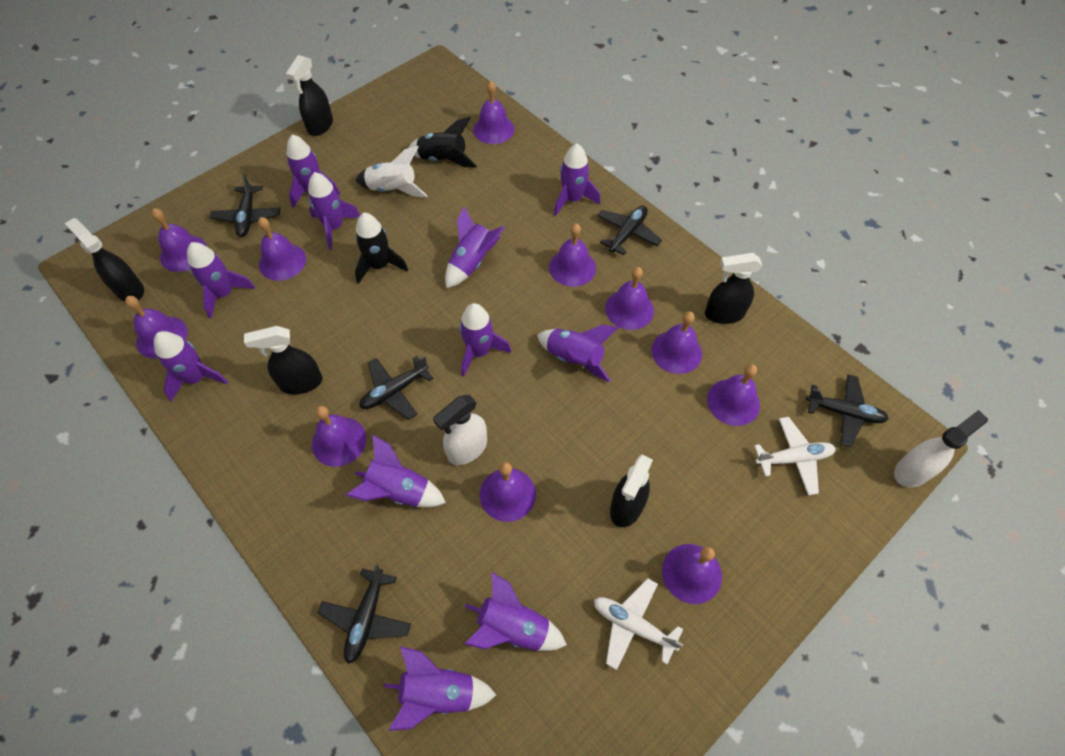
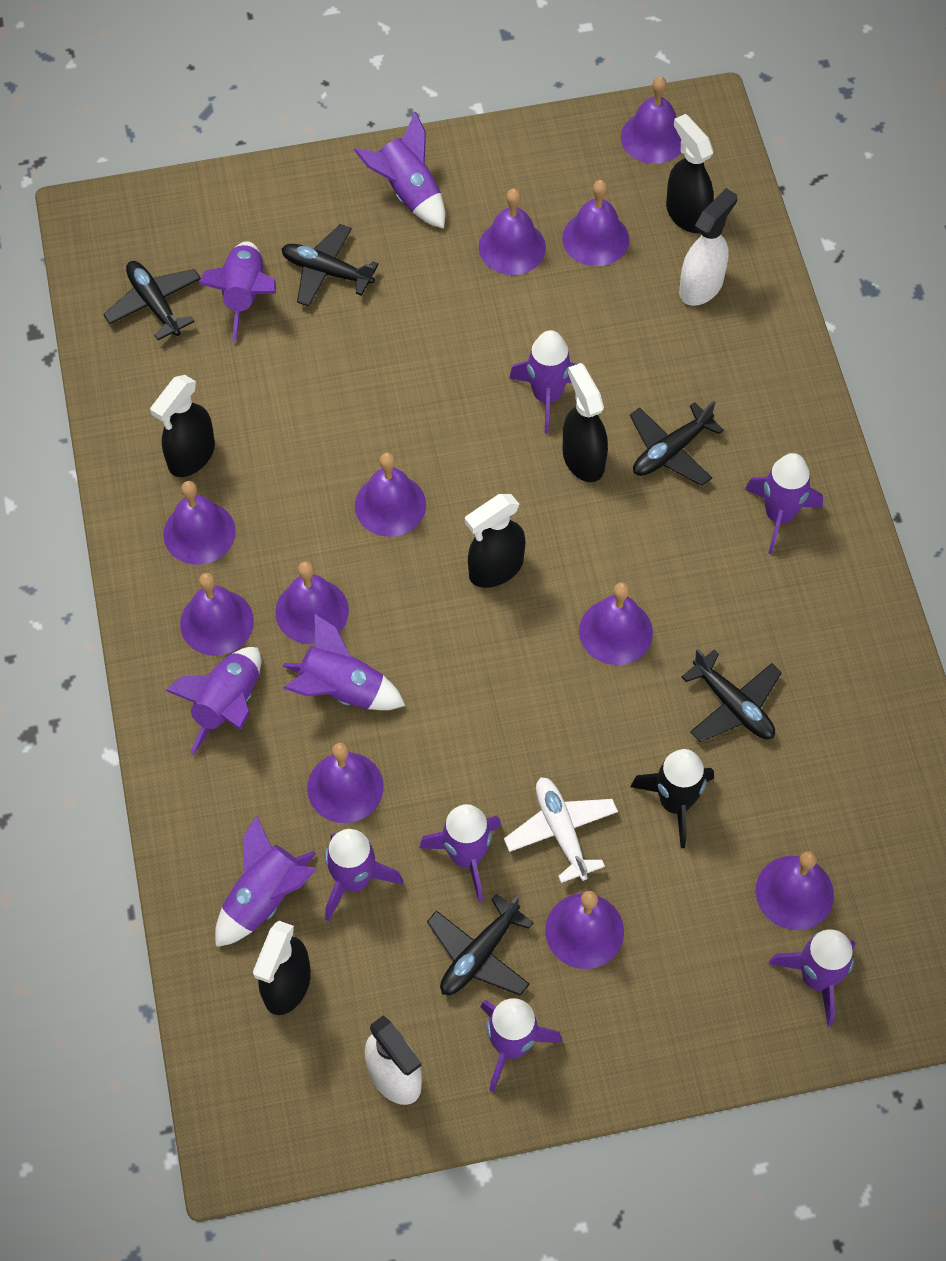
black rocket: 2 -> 1
white plane: 2 -> 1
white rocket: 1 -> 0

